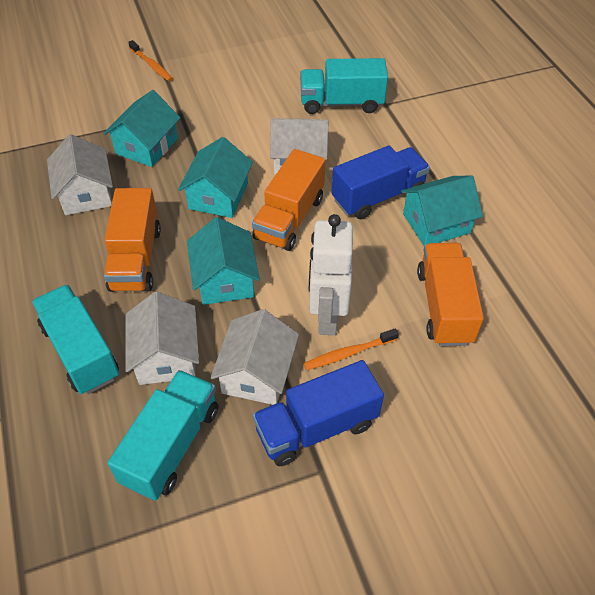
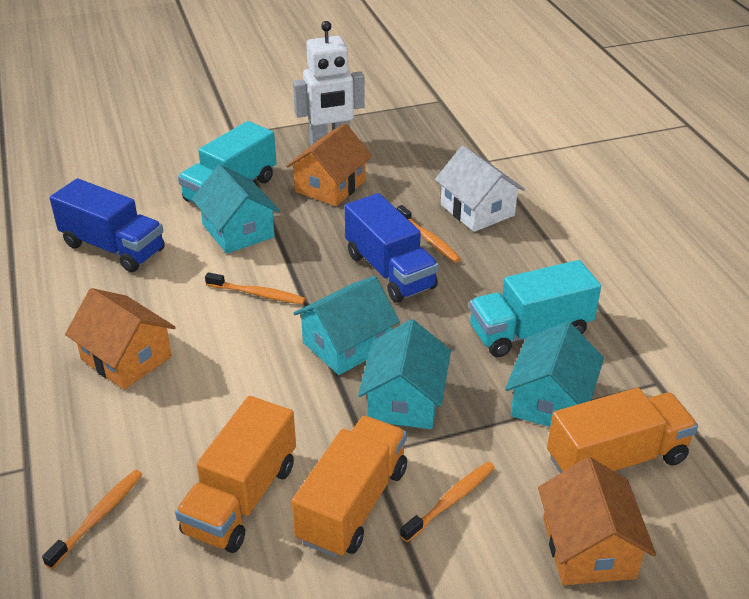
orange house: 0 -> 3
orange toothbrush: 2 -> 4
turquoise truck: 3 -> 2
white house: 4 -> 1

